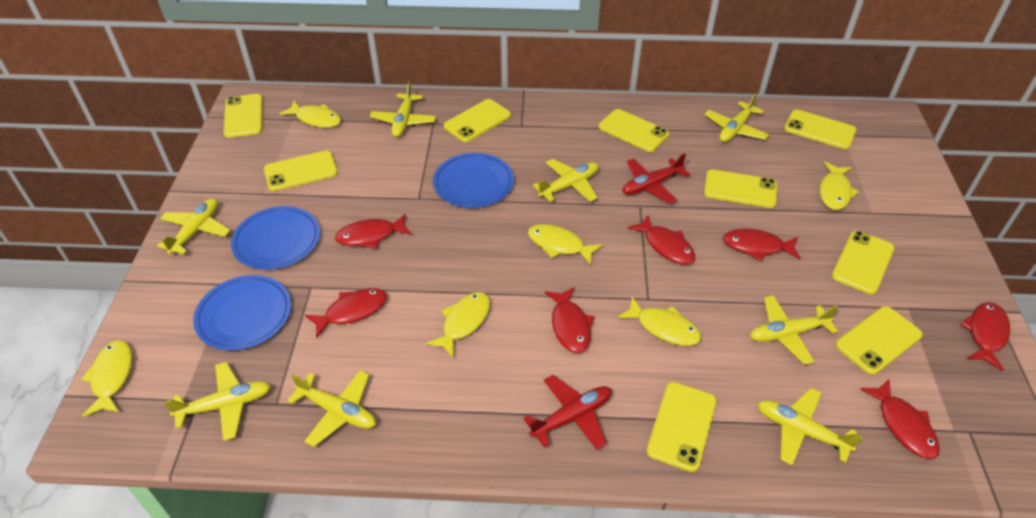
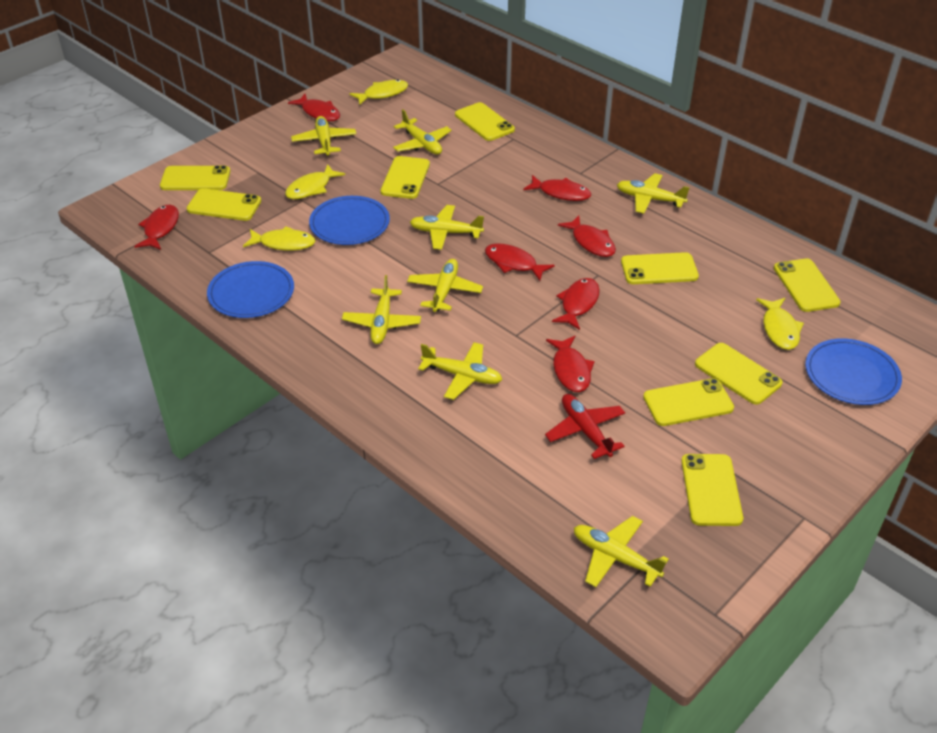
red plane: 2 -> 1
yellow fish: 6 -> 4

